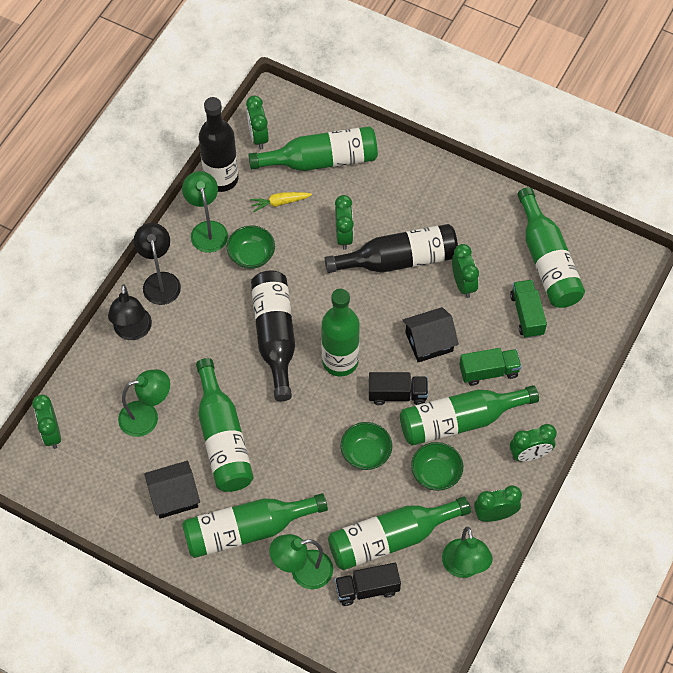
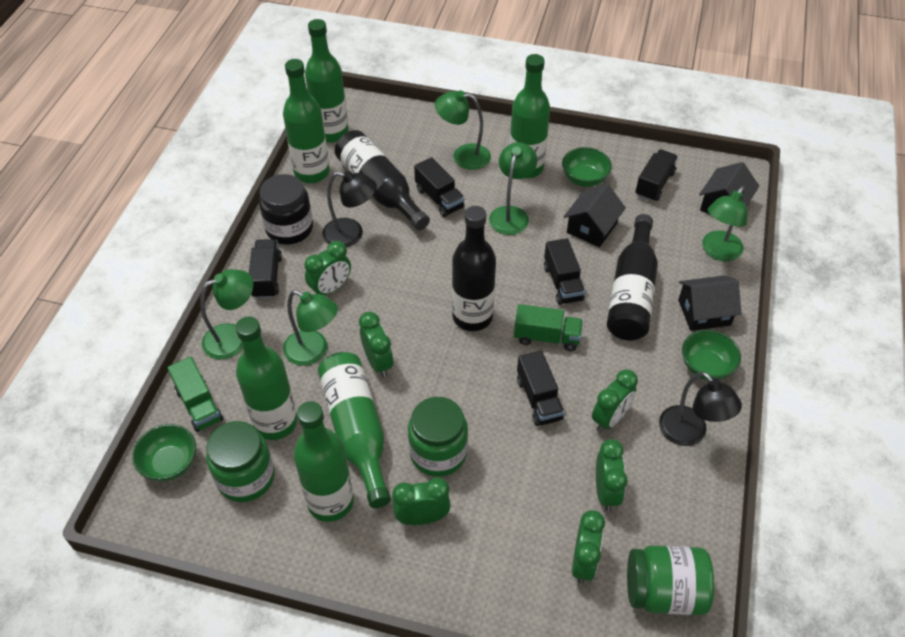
black house: 2 -> 3
black jar: 0 -> 1
black truck: 2 -> 5
green bottle: 7 -> 6
green jar: 0 -> 3
green lamp: 4 -> 5
yellow carrot: 1 -> 0

